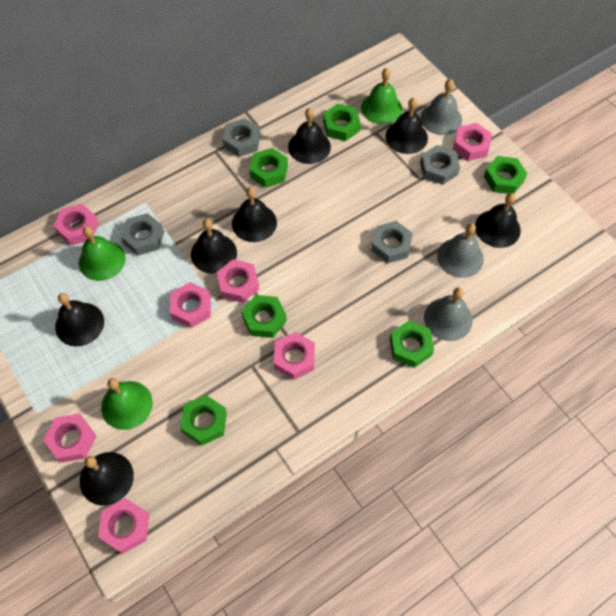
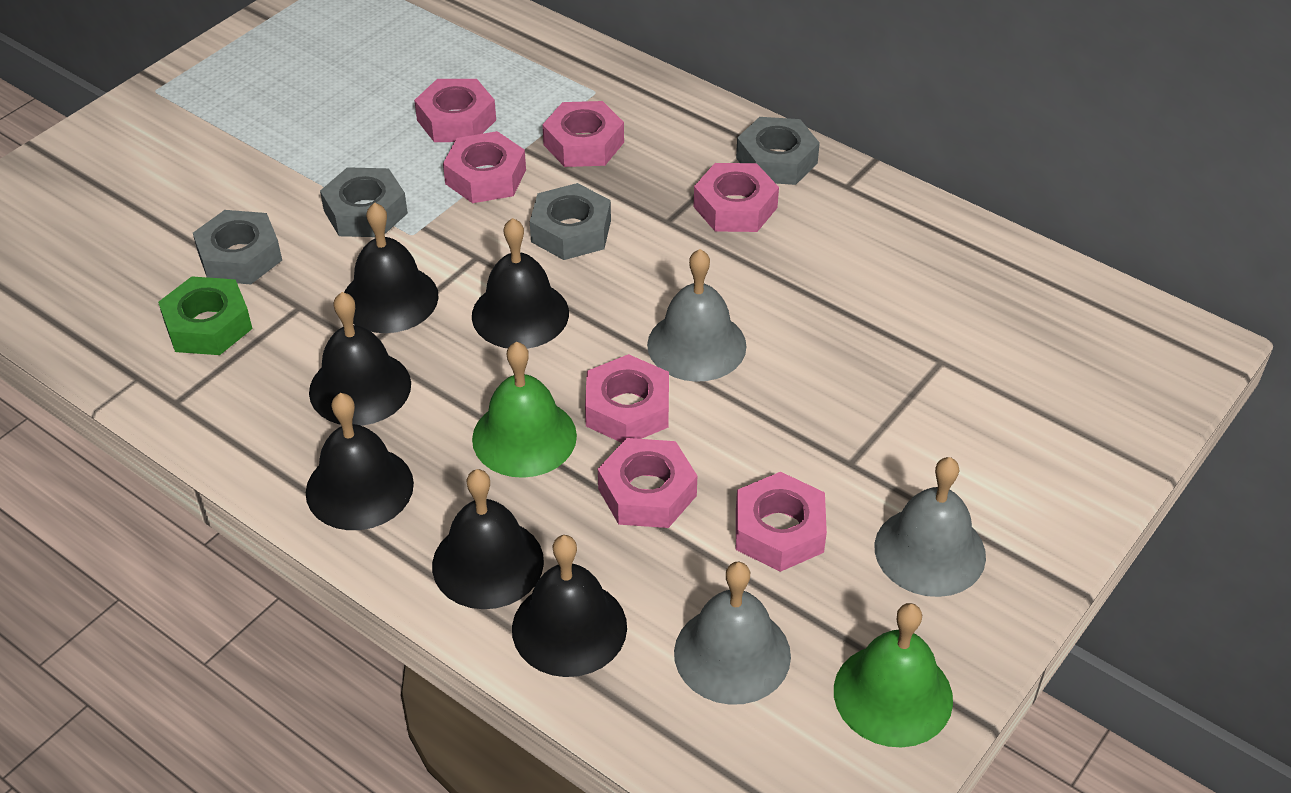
black bell: 7 -> 6
green bell: 3 -> 2
green nut: 6 -> 1

